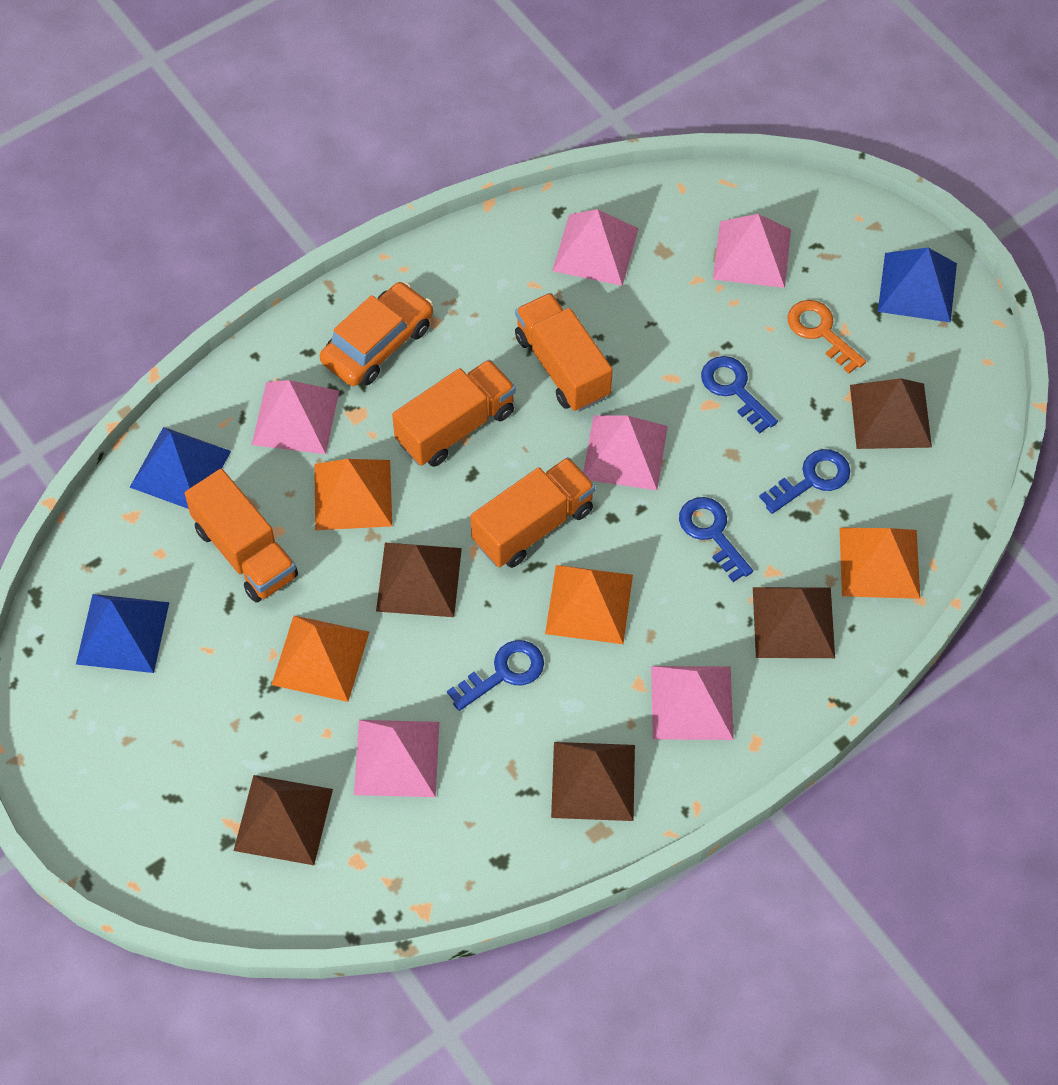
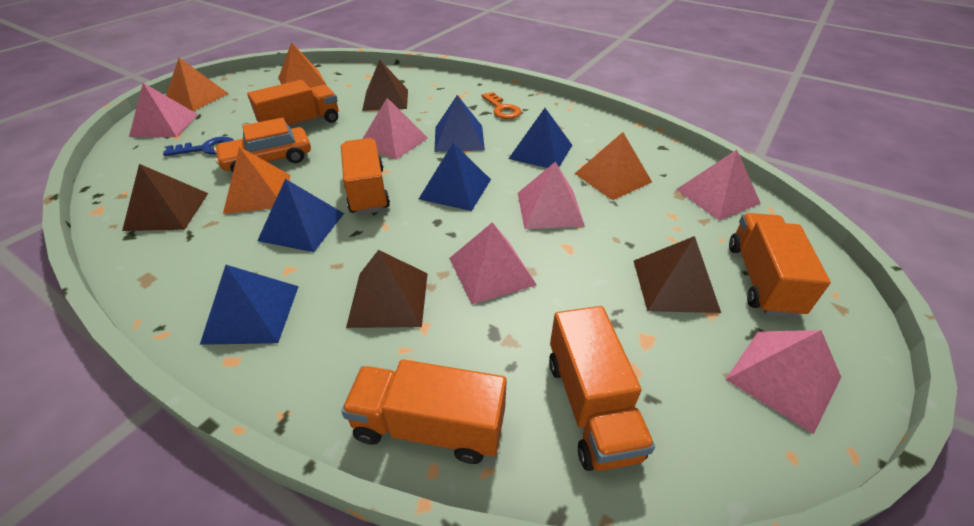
blue key: 4 -> 1
blue pyramid: 3 -> 5
brown pyramid: 5 -> 4
orange truck: 4 -> 5

